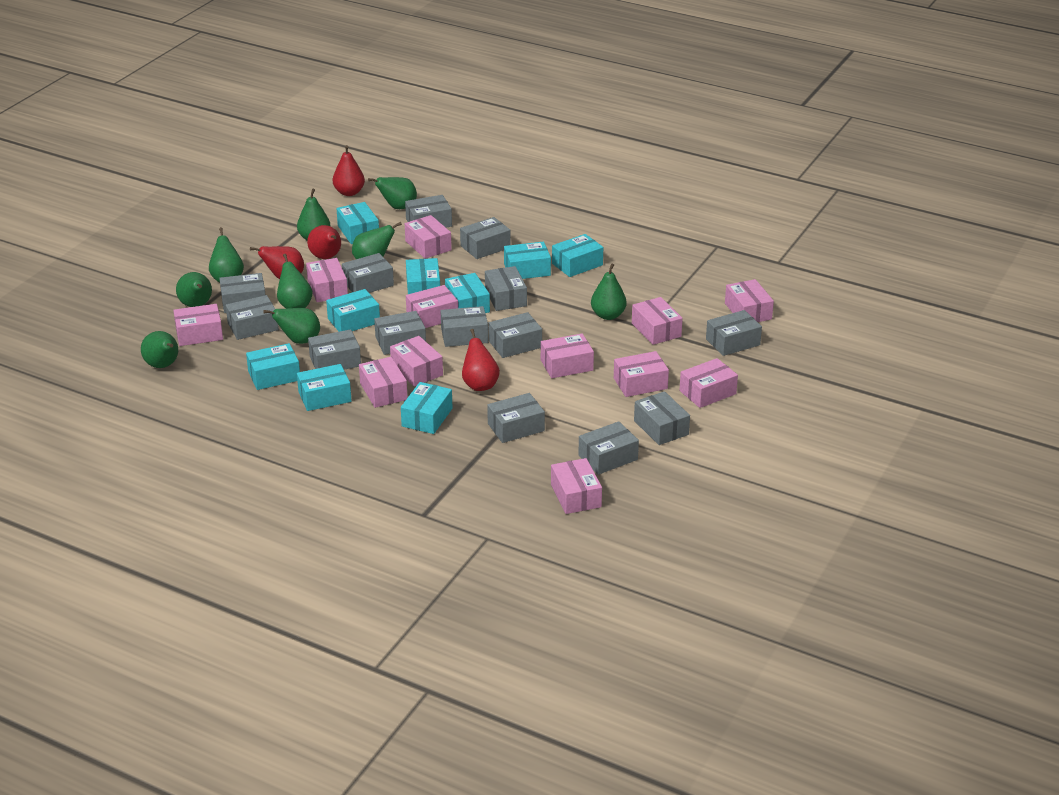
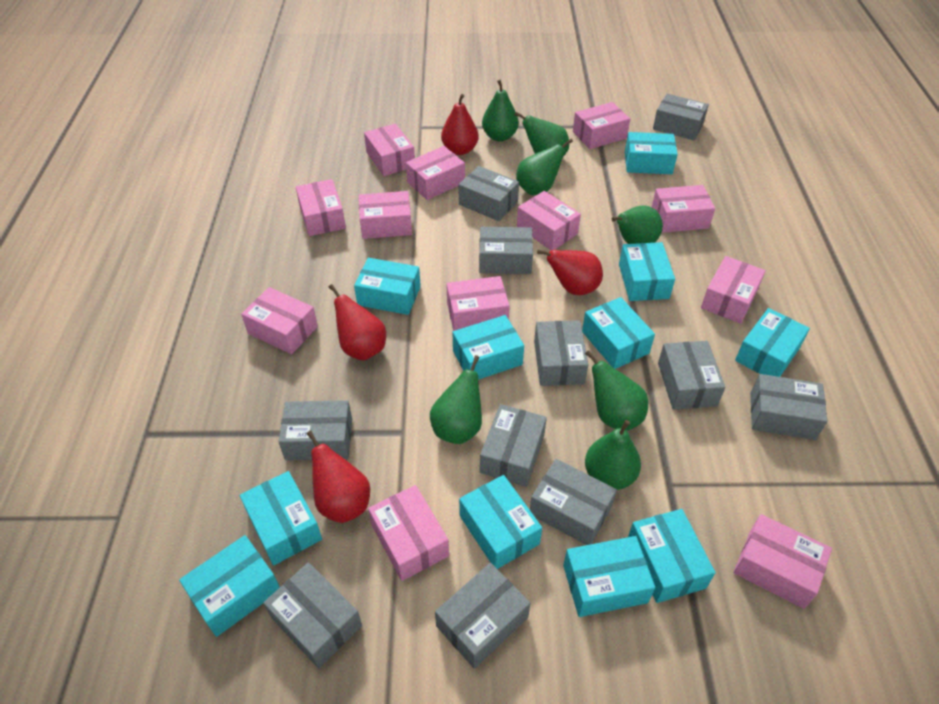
green pear: 9 -> 7
grey box: 14 -> 11
turquoise box: 9 -> 11

